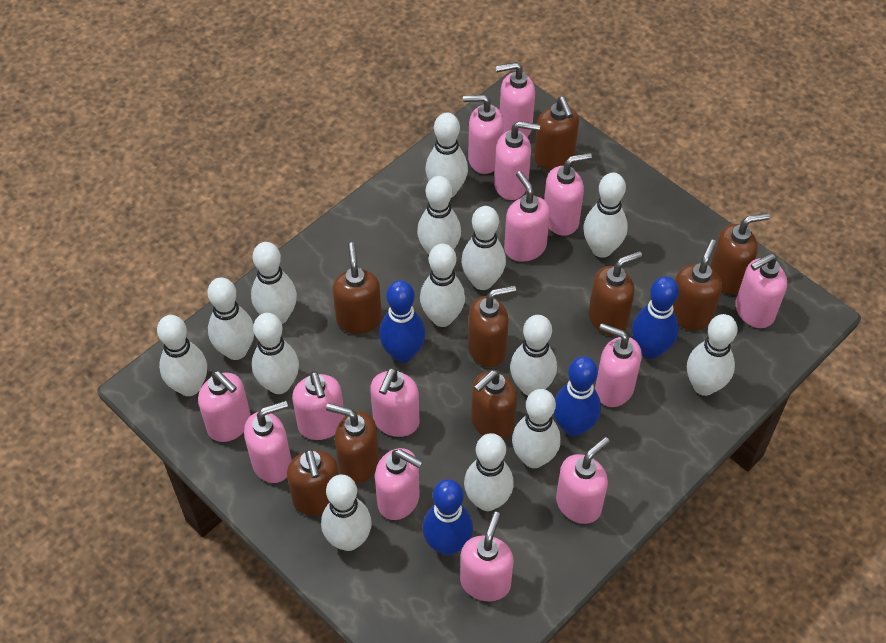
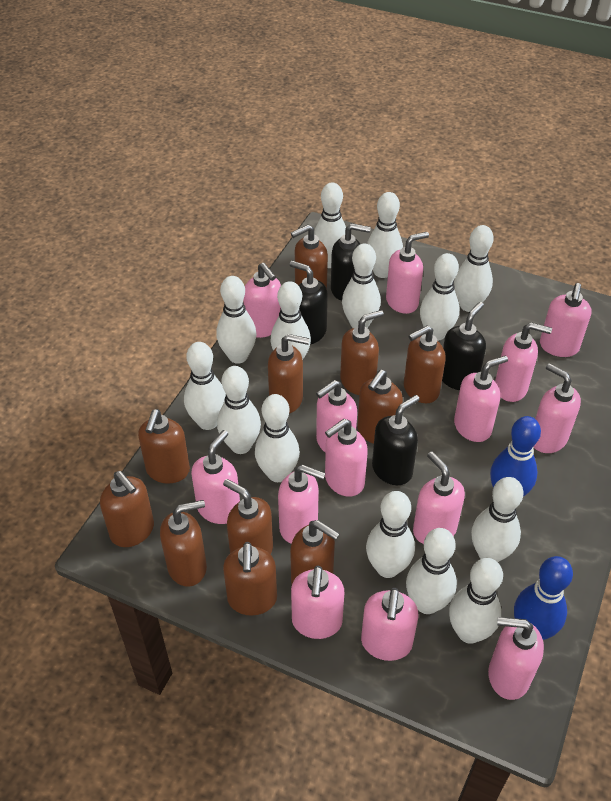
black soap dispenser: 0 -> 4
blue bowling pin: 4 -> 2
brown soap dispenser: 9 -> 11

